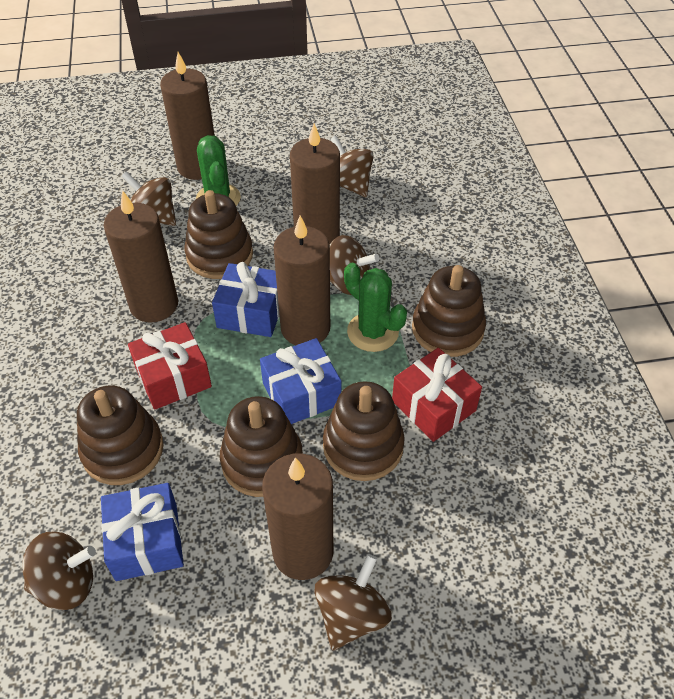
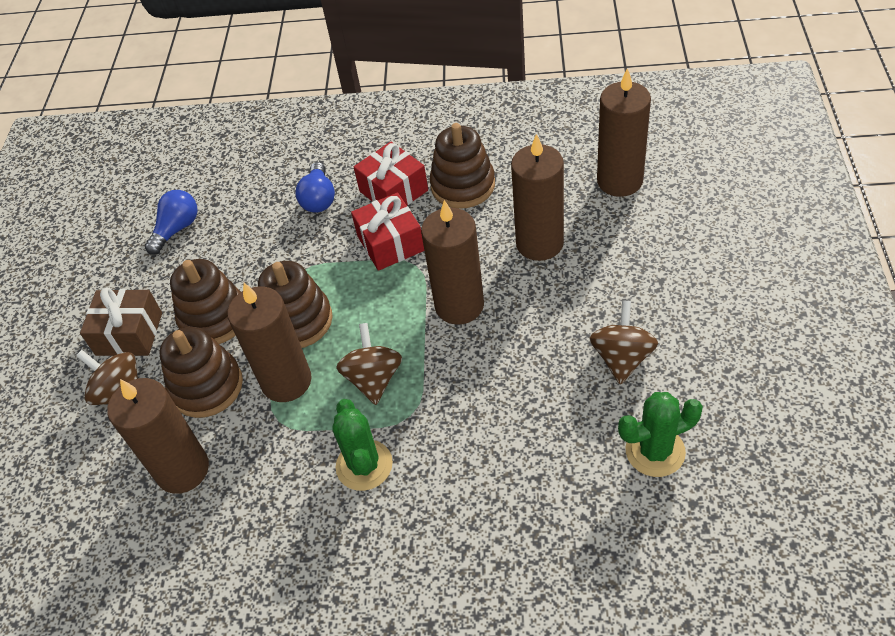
blue gift: 3 -> 0
blue light bulb: 0 -> 2
brown gift: 0 -> 1
brown spinning top: 5 -> 3
brown stacking toy: 5 -> 4

